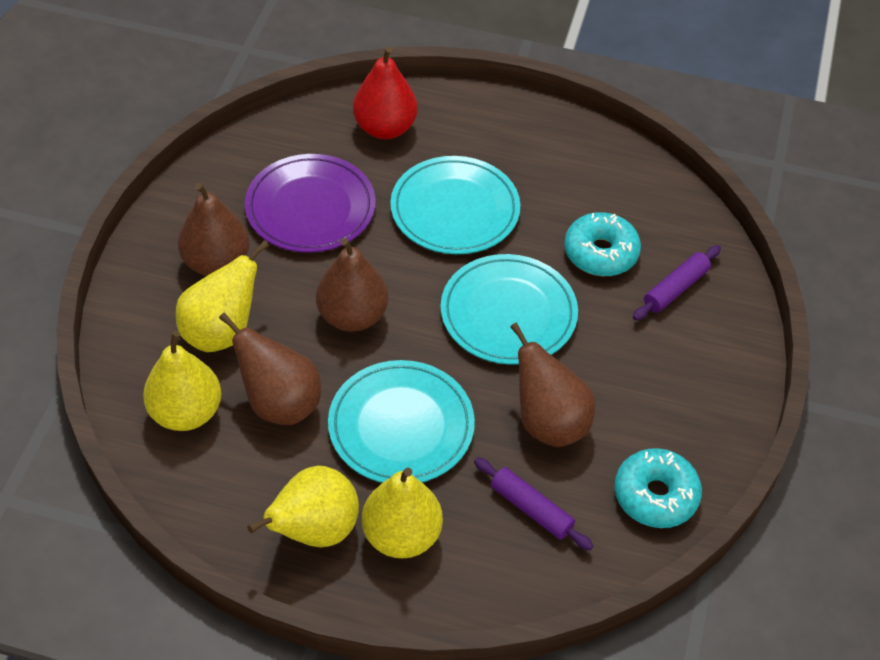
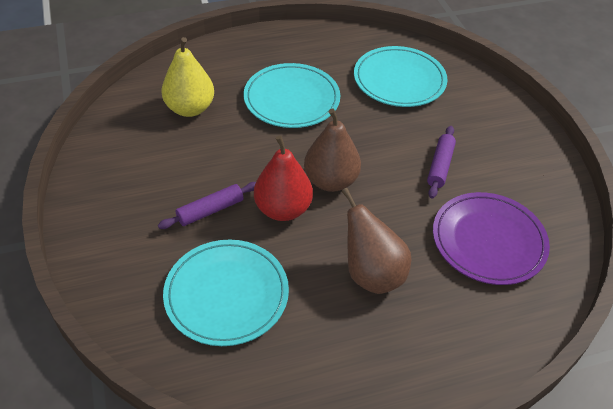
brown pear: 4 -> 2
turquoise donut: 2 -> 0
yellow pear: 4 -> 1

